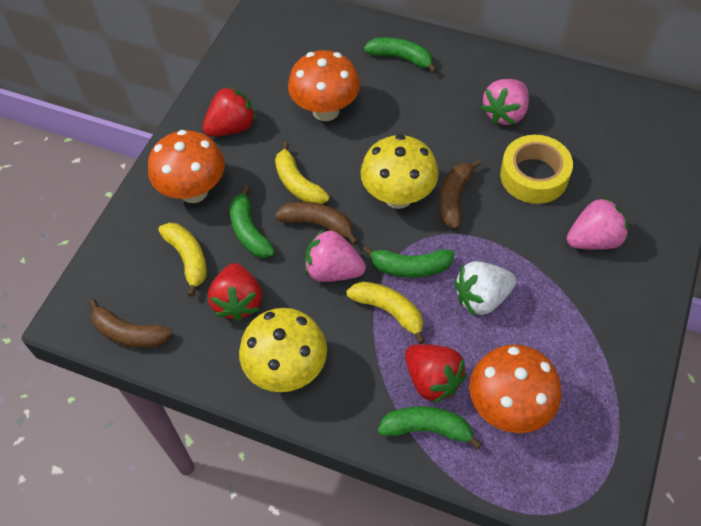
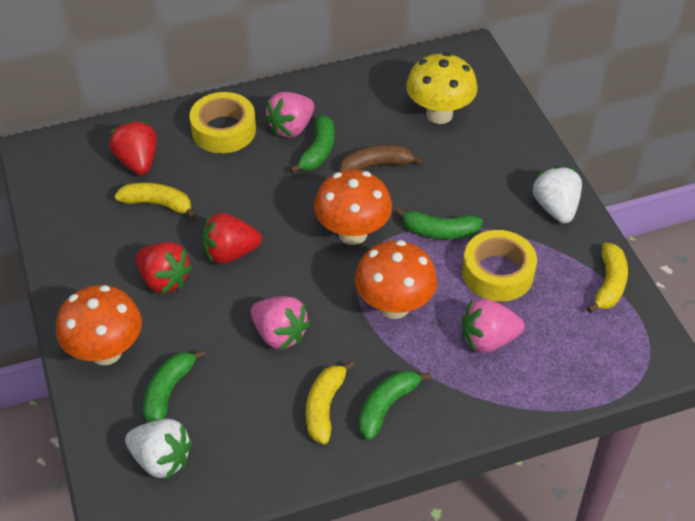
brown banana: 3 -> 1
white strawberry: 1 -> 2
yellow mushroom: 2 -> 1
yellow tape: 1 -> 2

